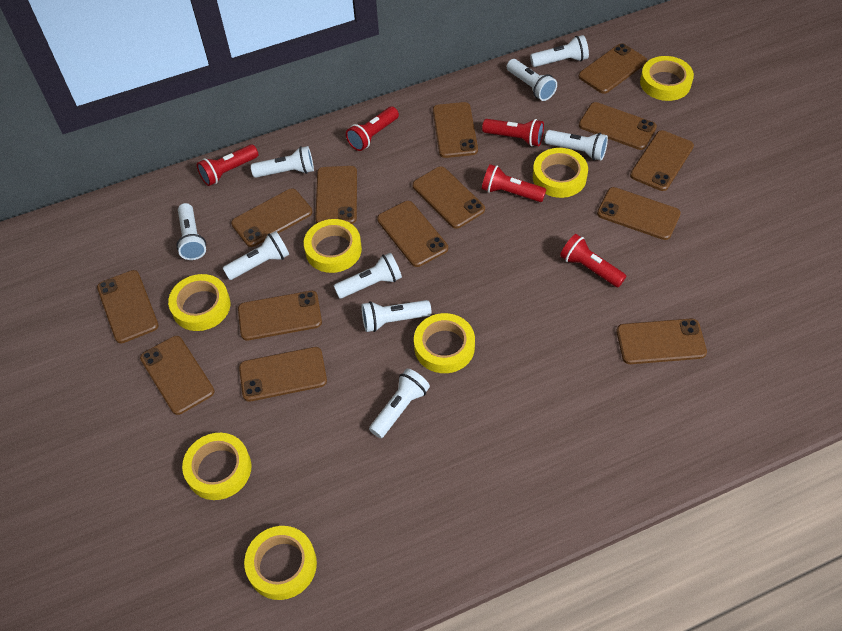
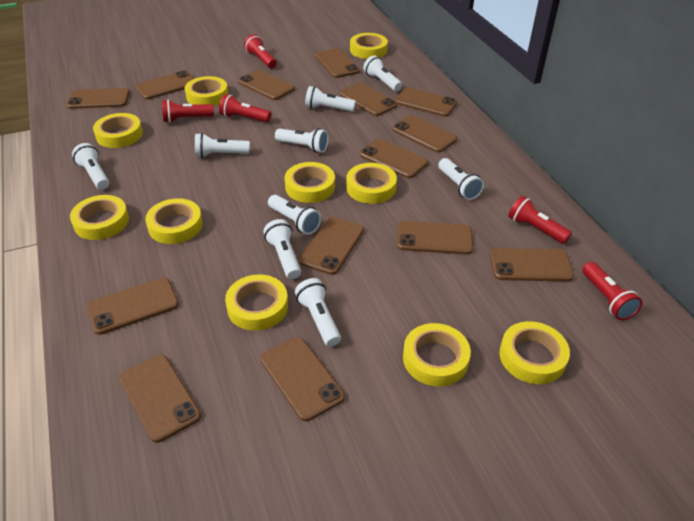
yellow tape: 7 -> 10

